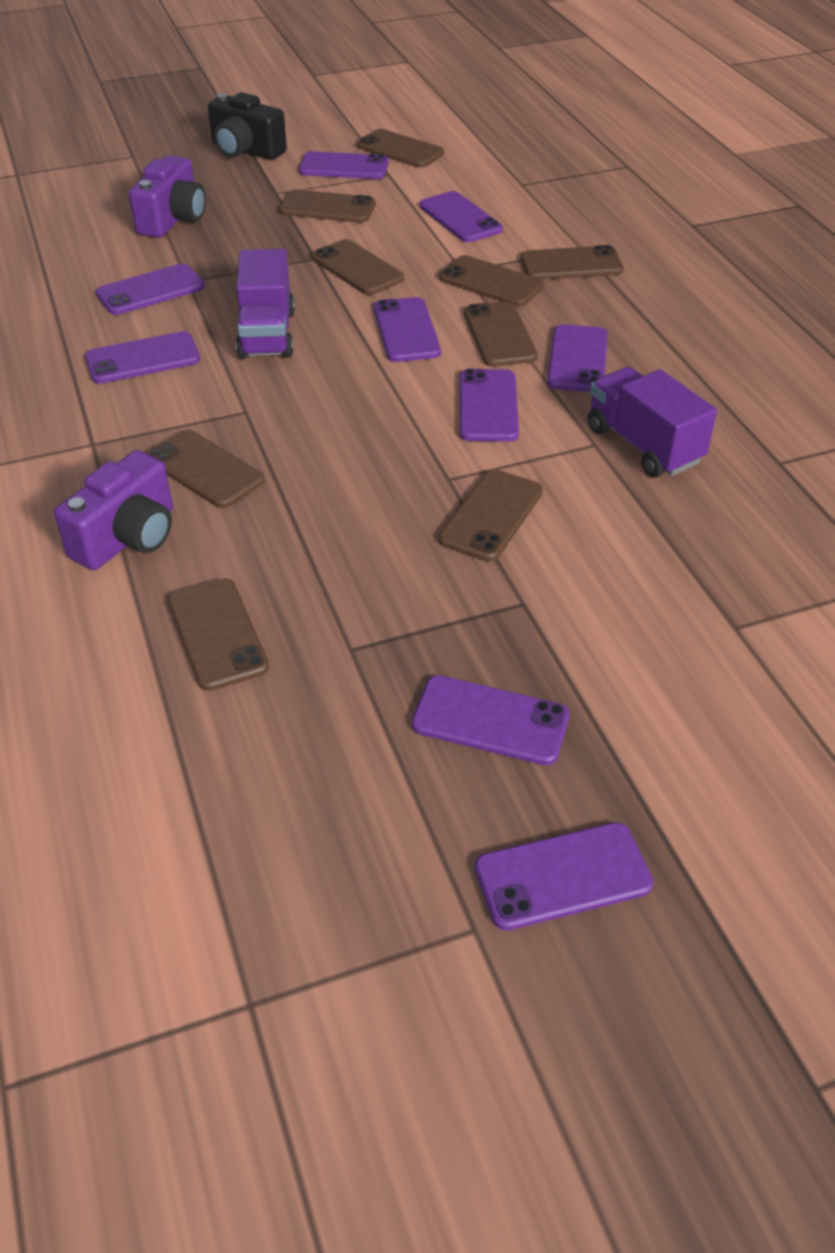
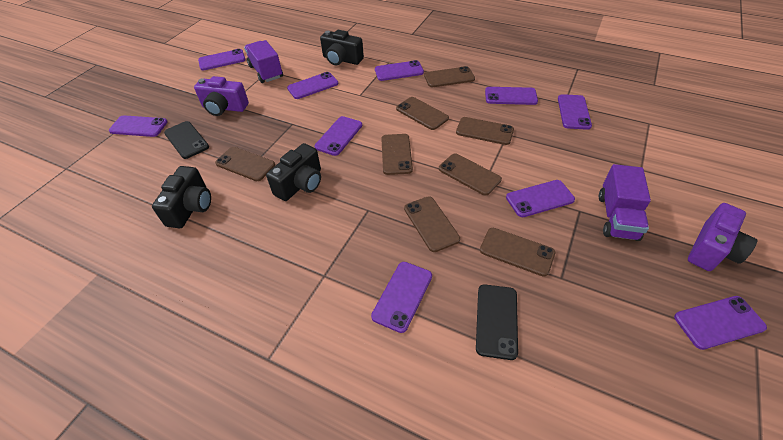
black camera: 1 -> 3
black phone: 0 -> 2
brown phone: 9 -> 8
purple phone: 9 -> 10

